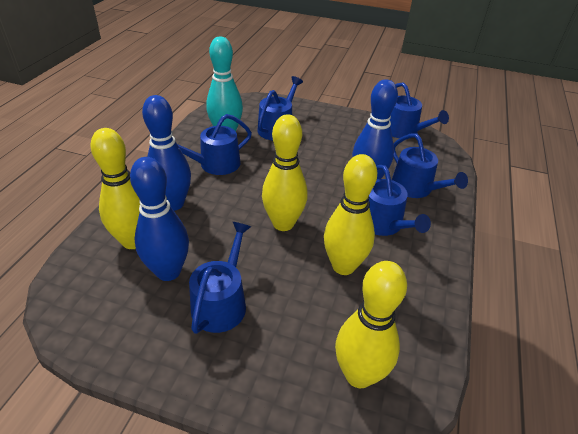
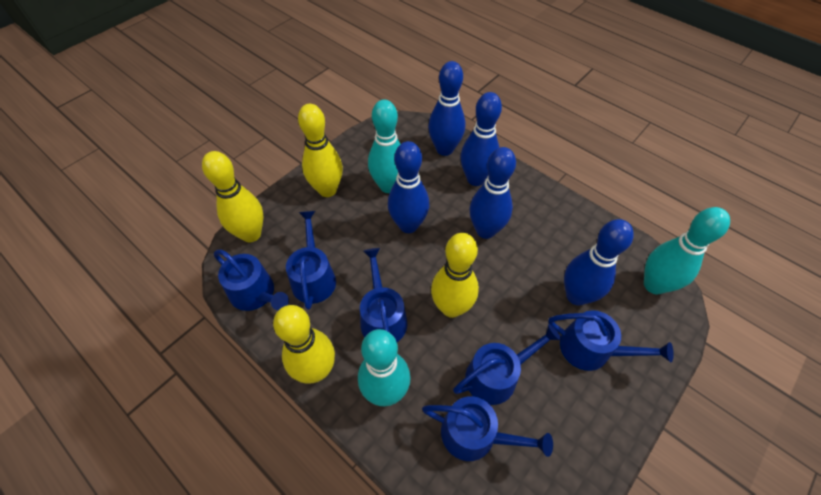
blue bowling pin: 3 -> 5
turquoise bowling pin: 1 -> 3

